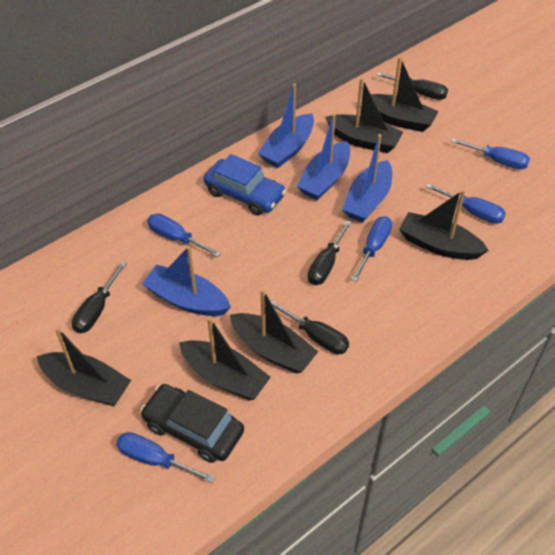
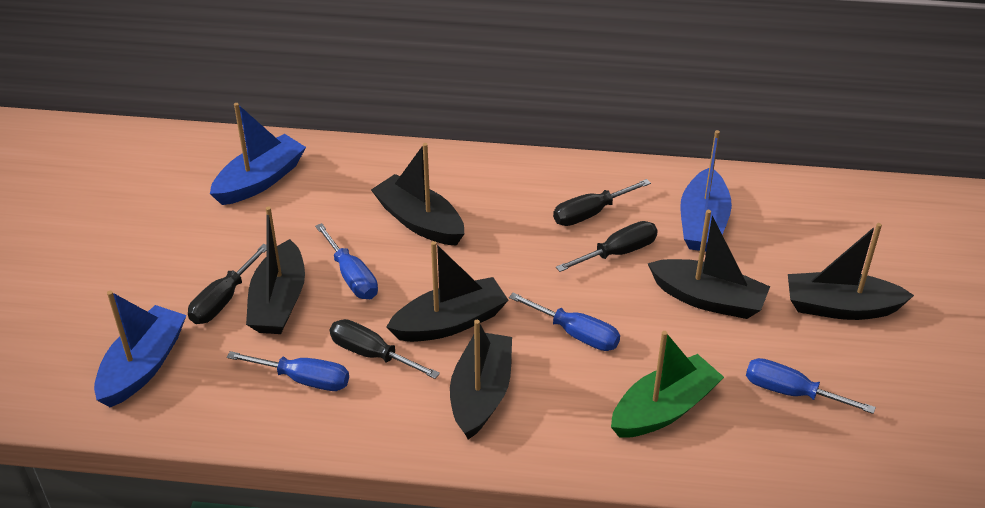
black car: 1 -> 0
blue boat: 4 -> 3
blue car: 1 -> 0
blue screwdriver: 5 -> 4
green boat: 0 -> 1

